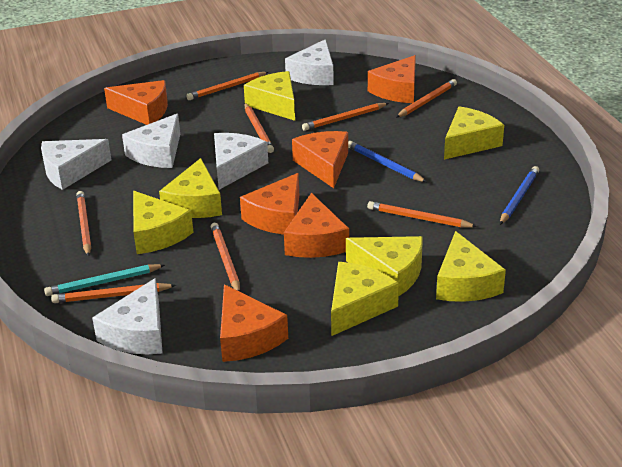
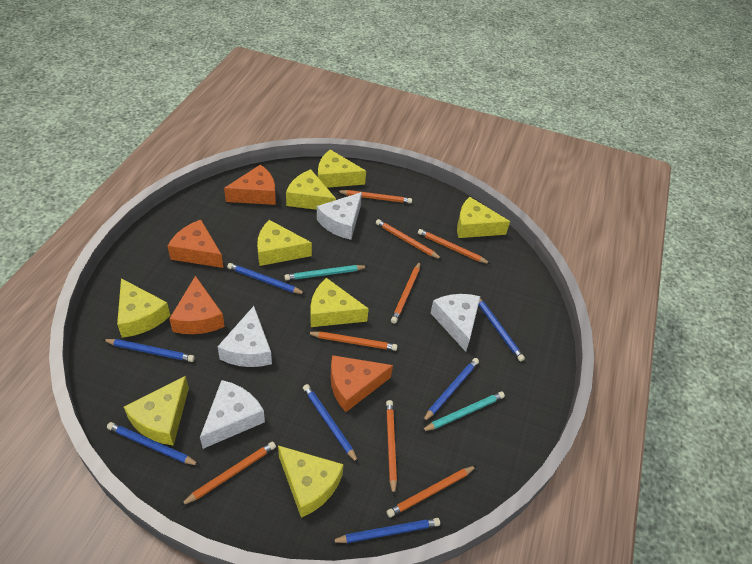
blue pencil: 2 -> 7
orange cheese: 6 -> 4
turquoise pencil: 1 -> 2
white cheese: 5 -> 4
yellow cheese: 7 -> 8

